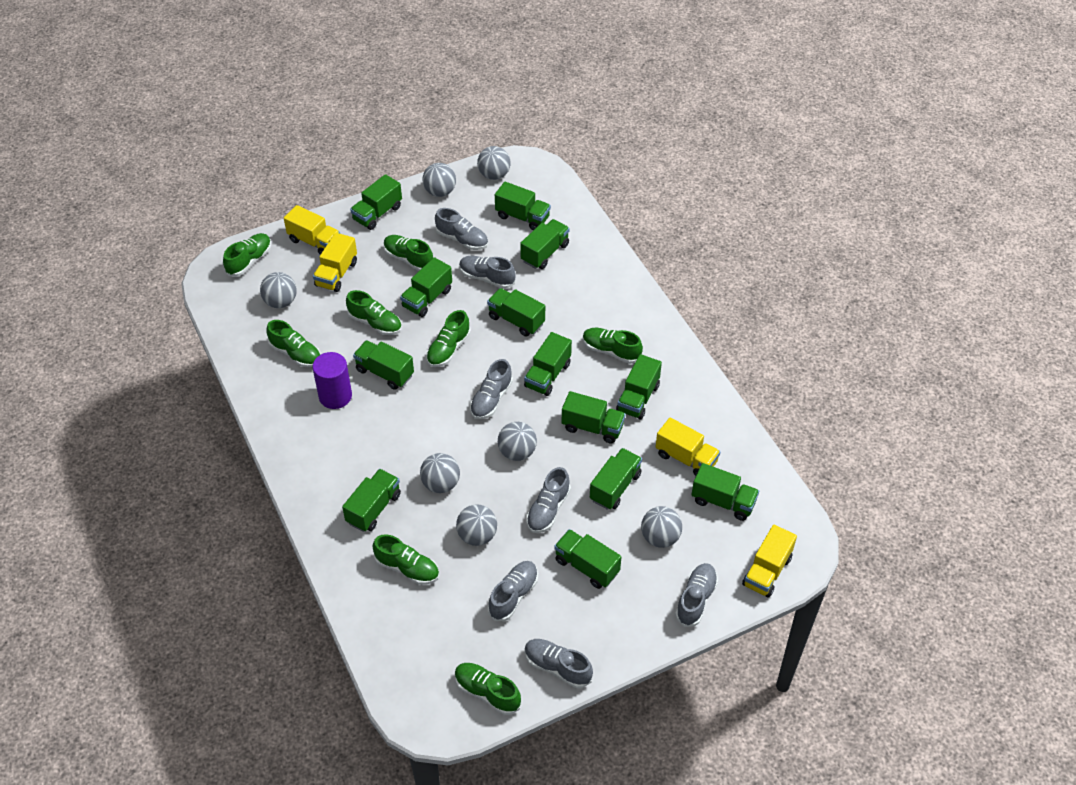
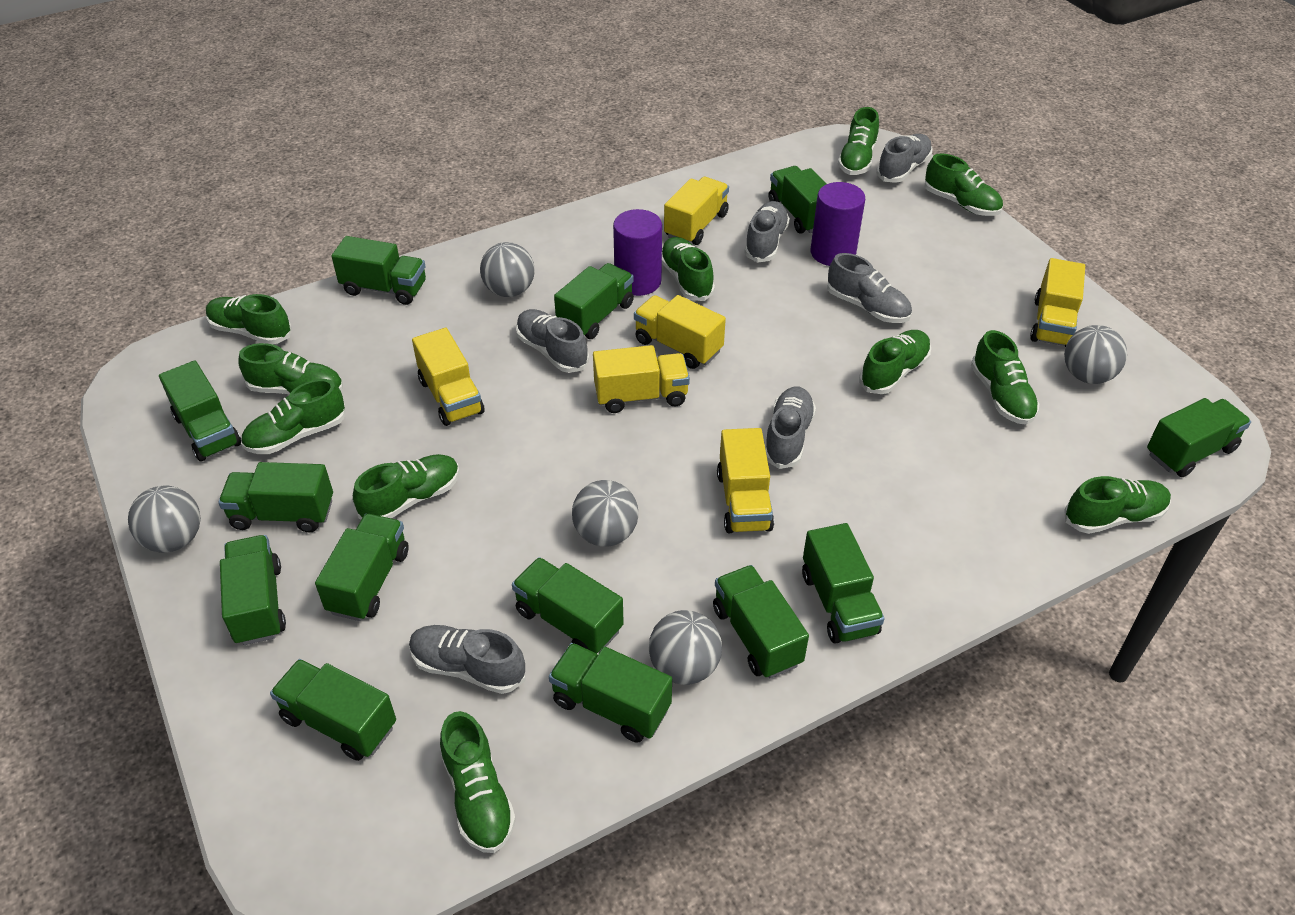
green shoe: 8 -> 11
grey ball: 7 -> 5
grey shoe: 7 -> 6
purple cylinder: 1 -> 2
yellow truck: 4 -> 6

